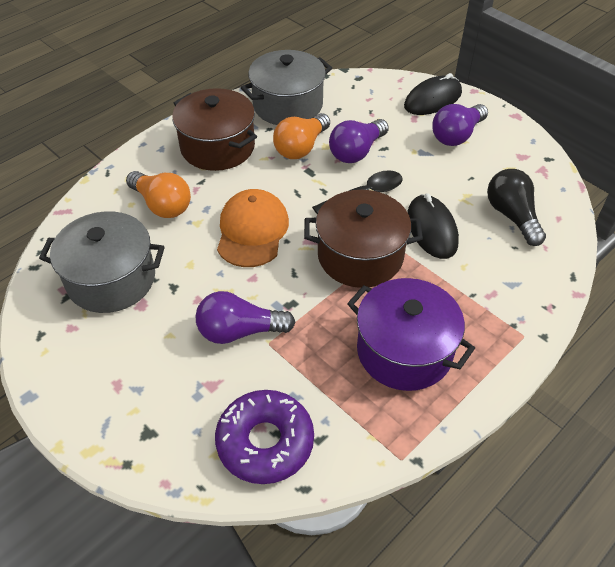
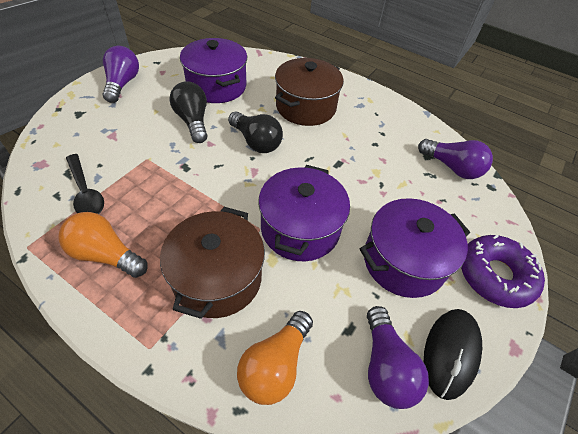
black light bulb: 1 -> 2
black mouse: 2 -> 1
grey pot: 2 -> 0
orange cap: 1 -> 0
purple pot: 1 -> 3

